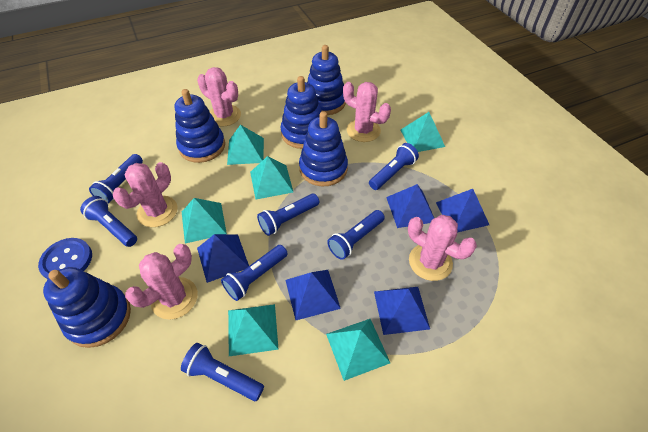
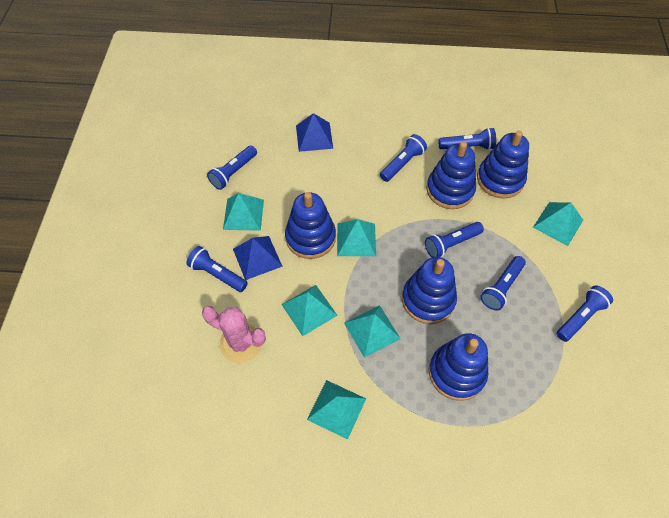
blue button: 1 -> 0
blue pyramid: 5 -> 2
pink cactus: 5 -> 1

